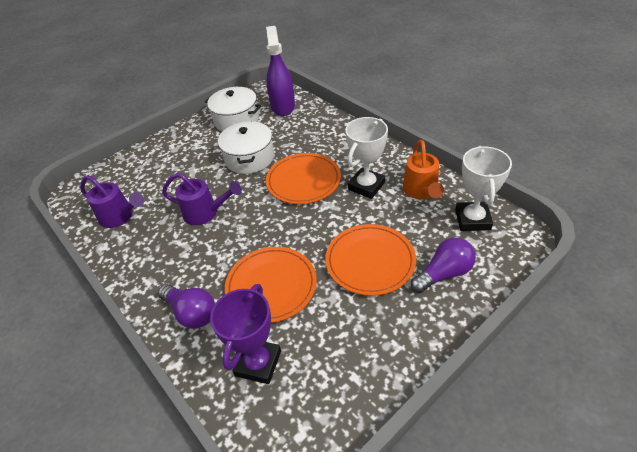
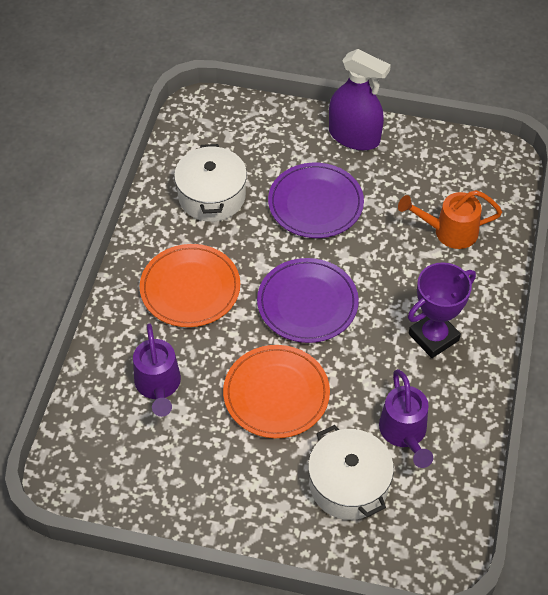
orange plate: 3 -> 2
purple light bulb: 2 -> 0
purple plate: 0 -> 2
white trophy: 2 -> 0

